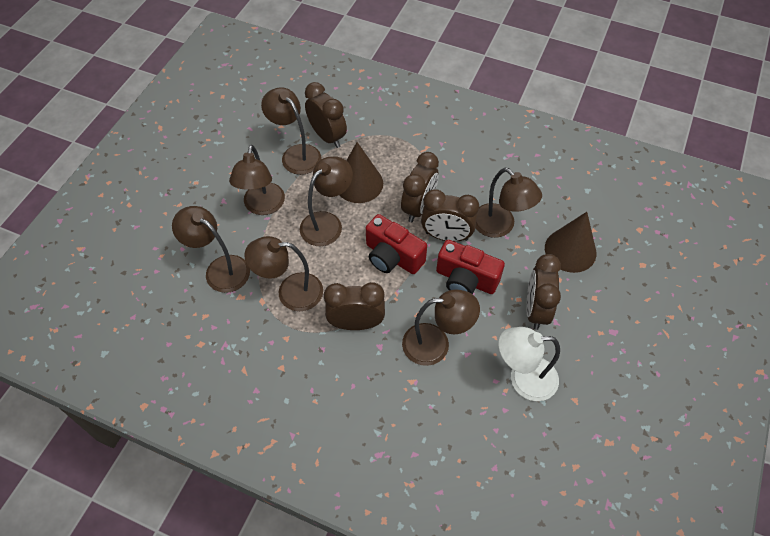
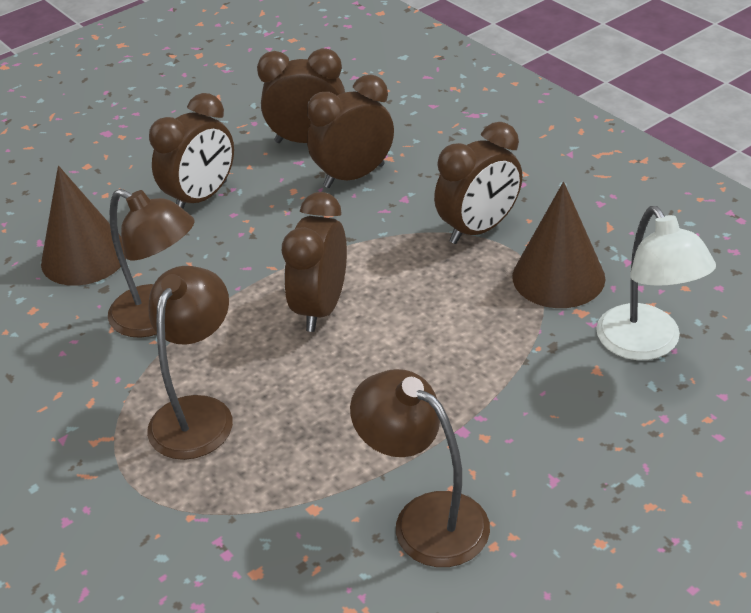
brown lamp: 7 -> 3
red camera: 2 -> 0

